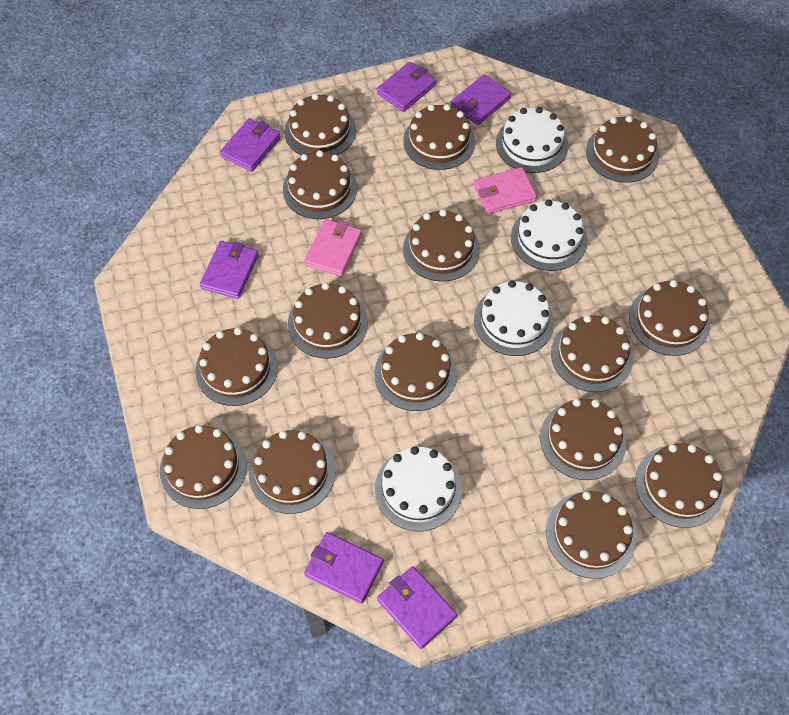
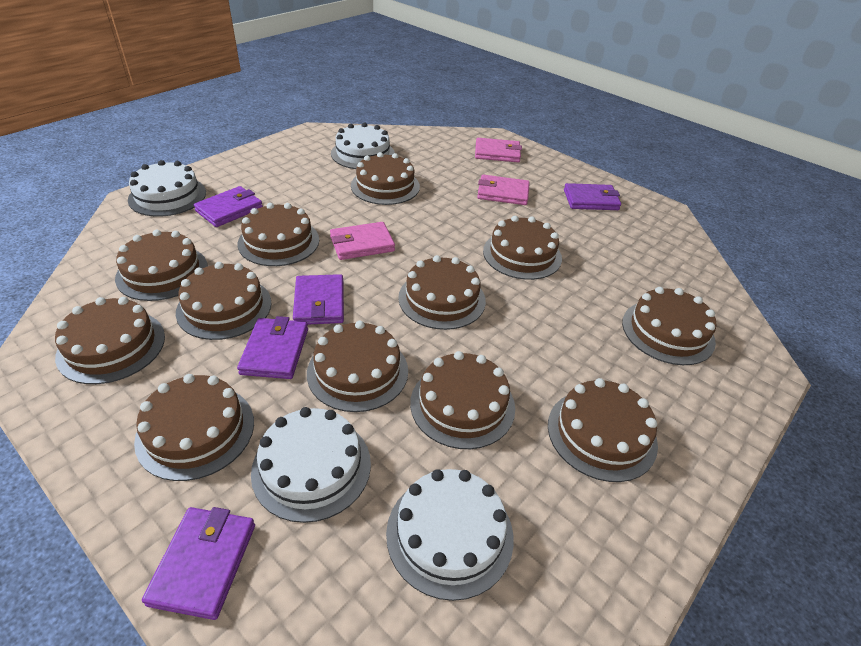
brown cake: 15 -> 12
pink wallet: 2 -> 3
purple wallet: 6 -> 5

